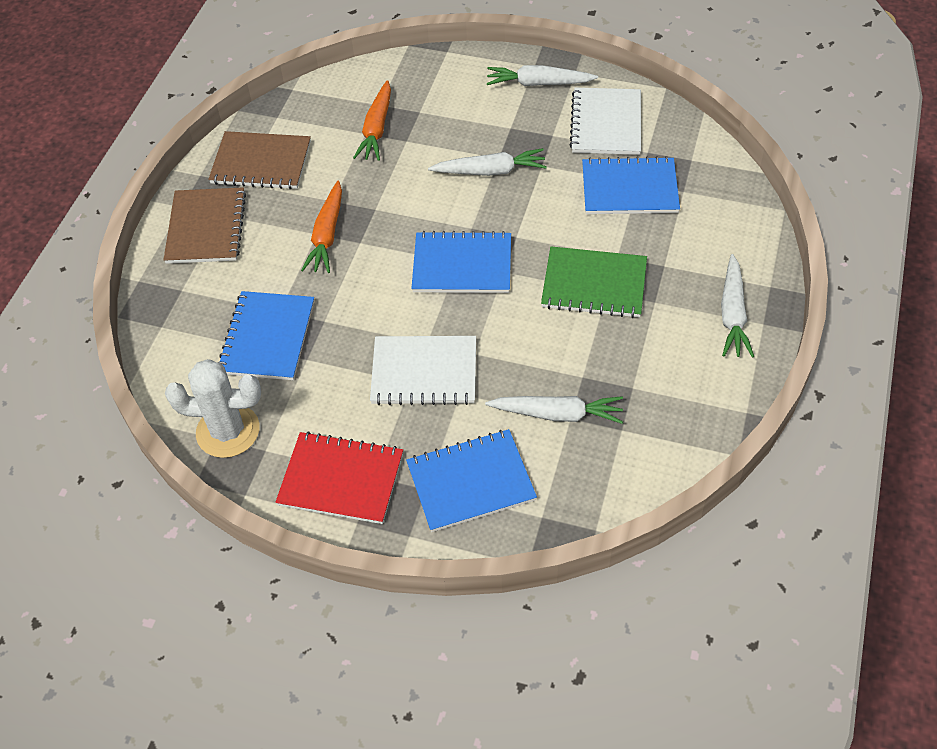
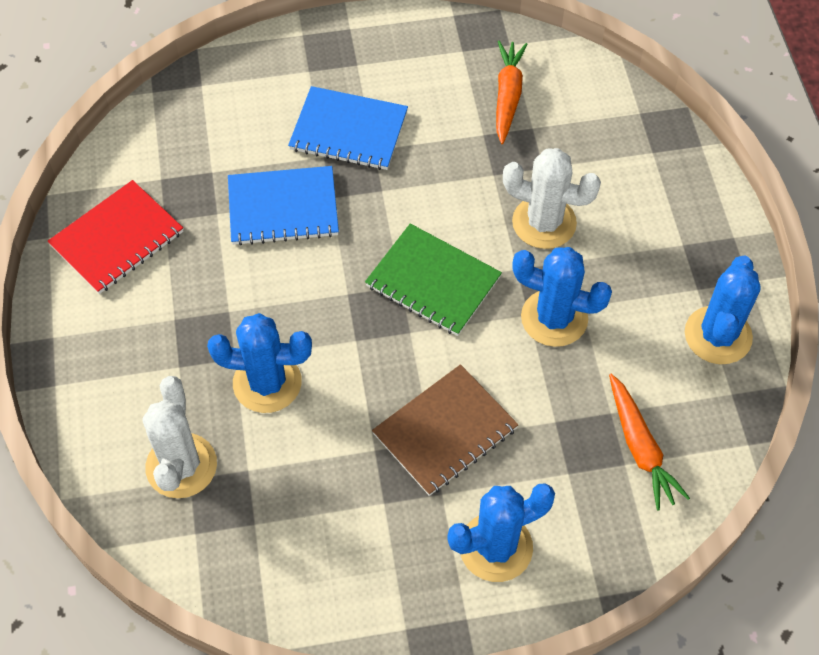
blue cactus: 0 -> 4
blue notebook: 4 -> 2
brown notebook: 2 -> 1
white cactus: 1 -> 2
white carrot: 4 -> 0
white notebook: 2 -> 0

